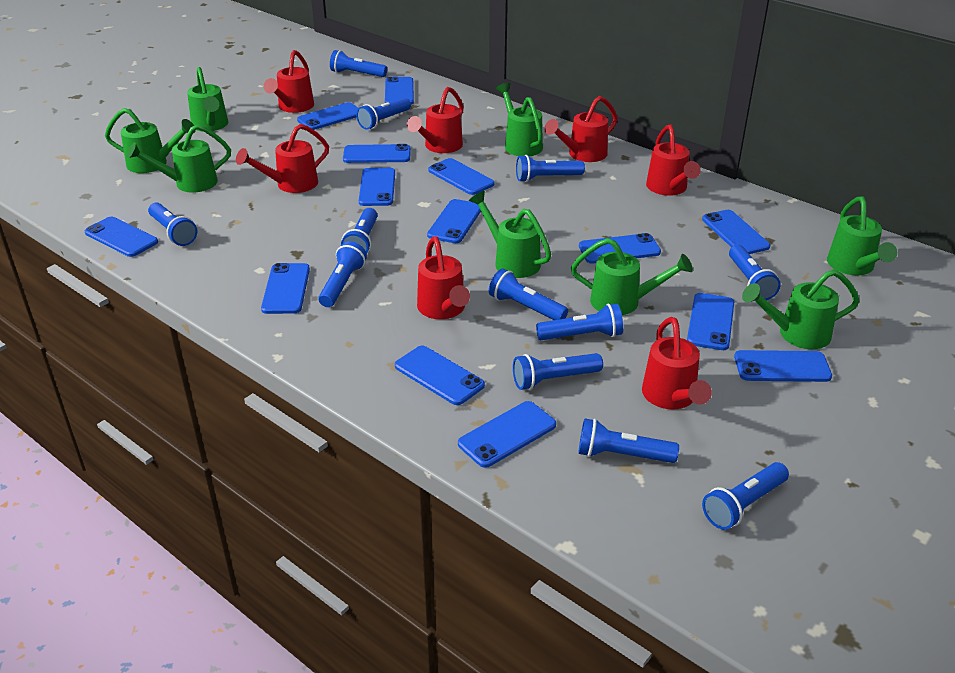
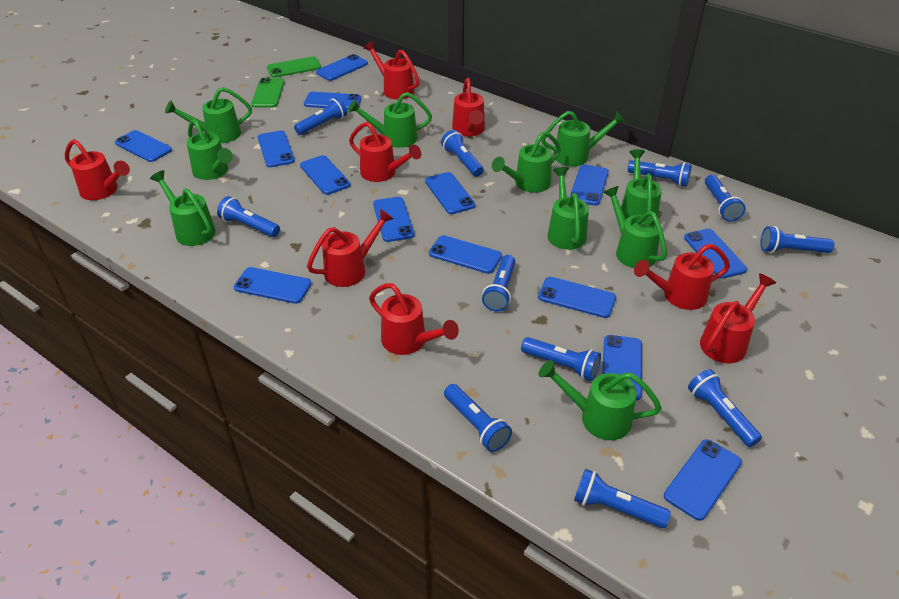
blue flashlight: 12 -> 11
green phone: 0 -> 2
green watering can: 8 -> 10
red watering can: 7 -> 8

